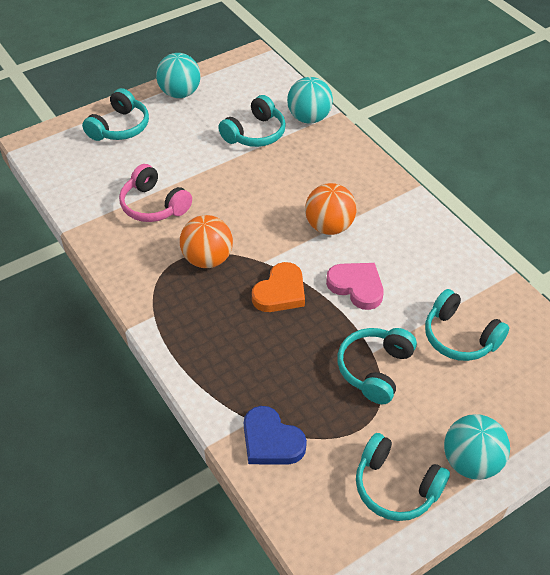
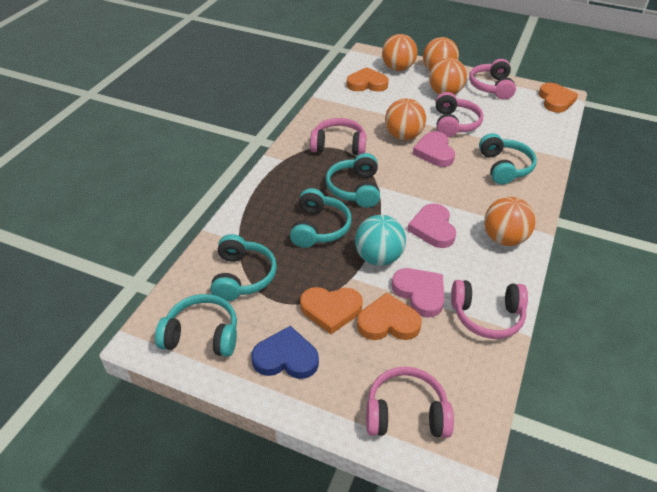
orange ball: 2 -> 5
orange heart: 1 -> 4
pink headphones: 1 -> 5
pink heart: 1 -> 3
turquoise ball: 3 -> 1

